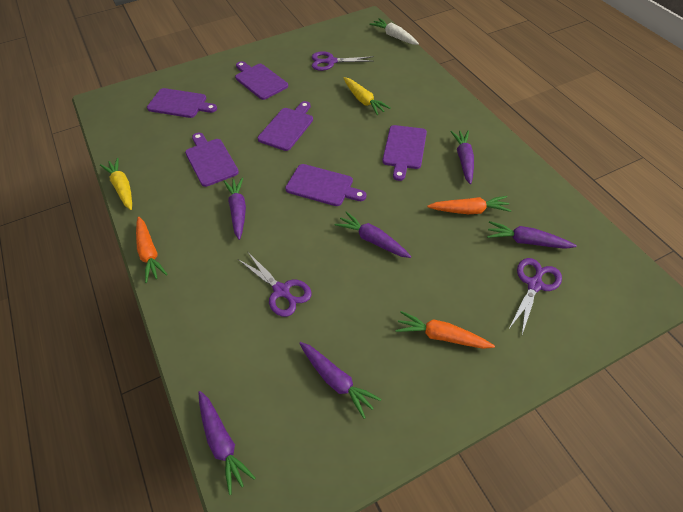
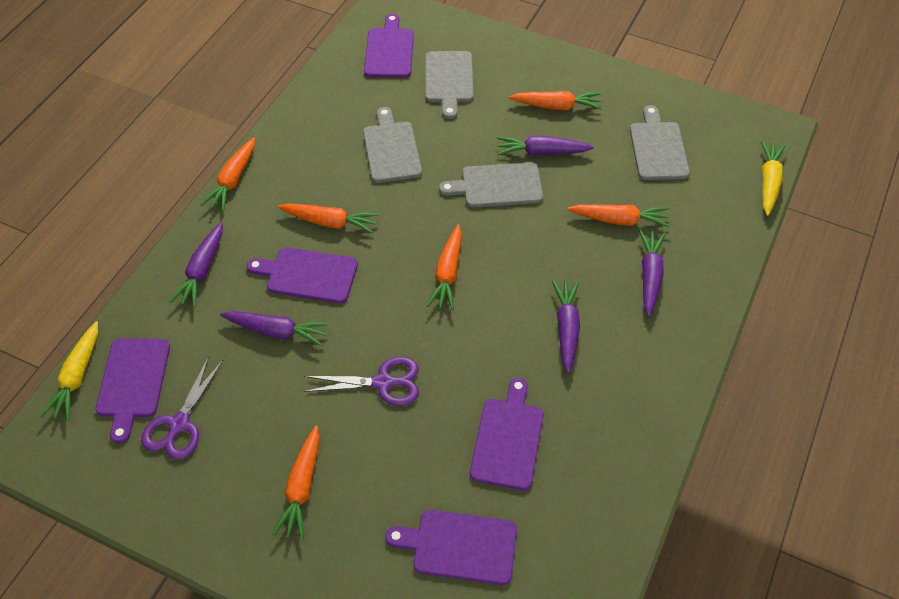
grey cutting board: 0 -> 4
orange carrot: 3 -> 6
purple carrot: 6 -> 5
purple cutting board: 6 -> 5
purple scissors: 3 -> 2
white carrot: 1 -> 0

